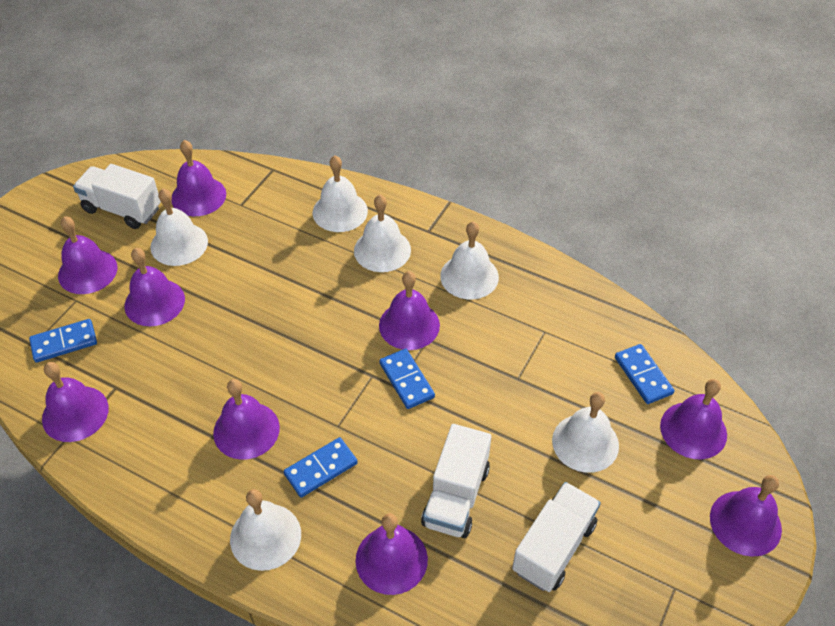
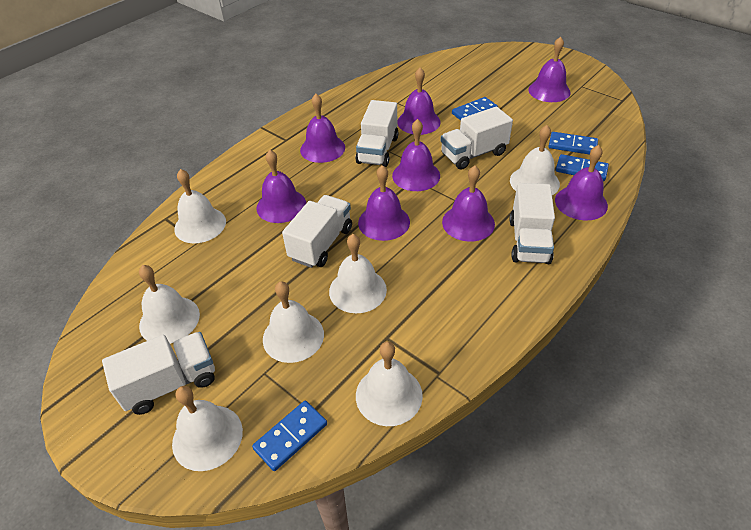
purple bell: 9 -> 8
white bell: 6 -> 7
white truck: 3 -> 5

